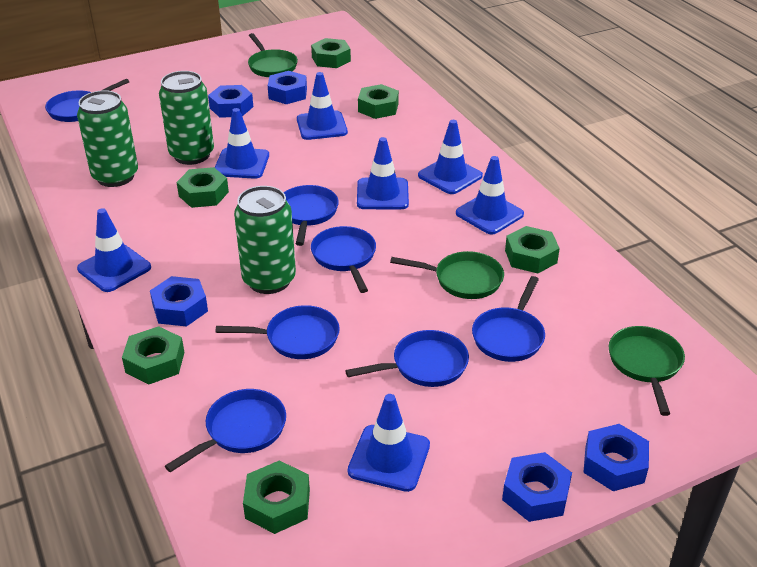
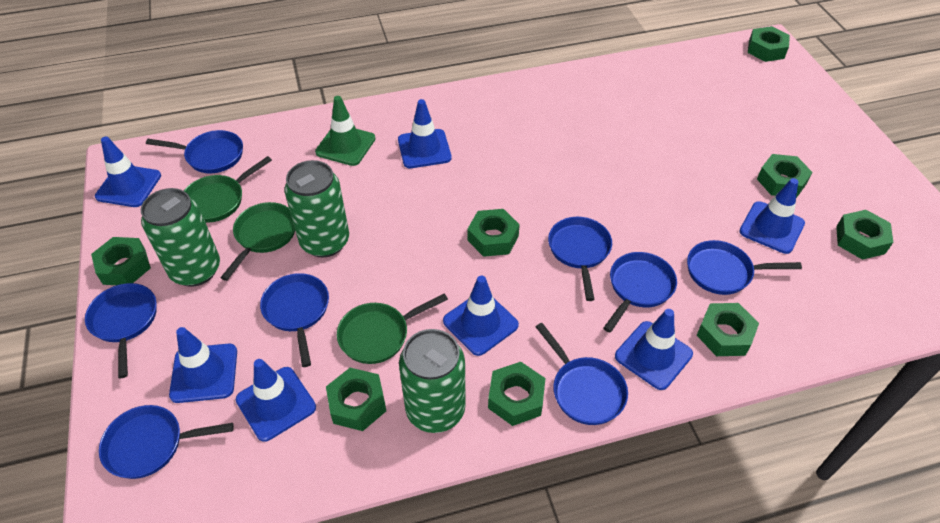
blue nut: 5 -> 0
blue pan: 7 -> 8
green nut: 6 -> 8
green traffic cone: 0 -> 1

